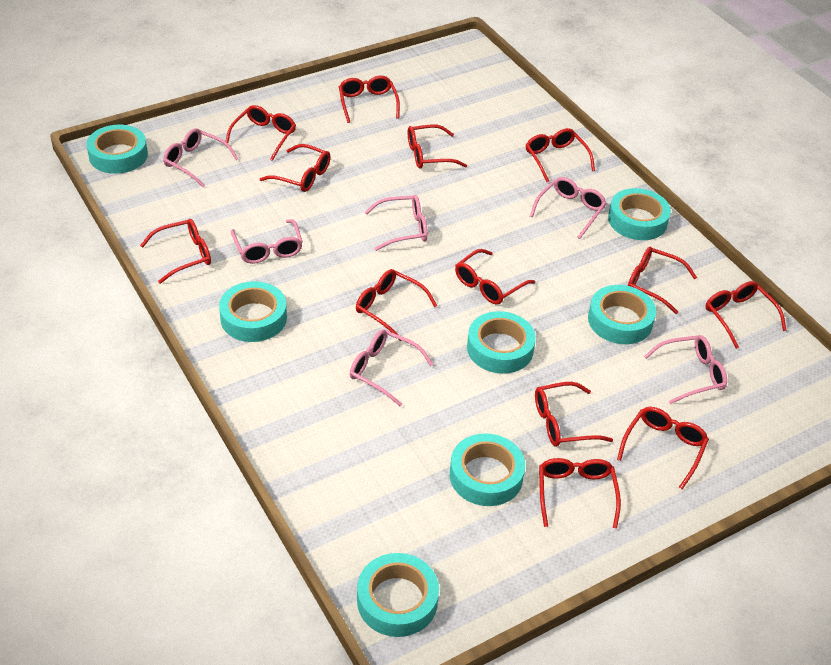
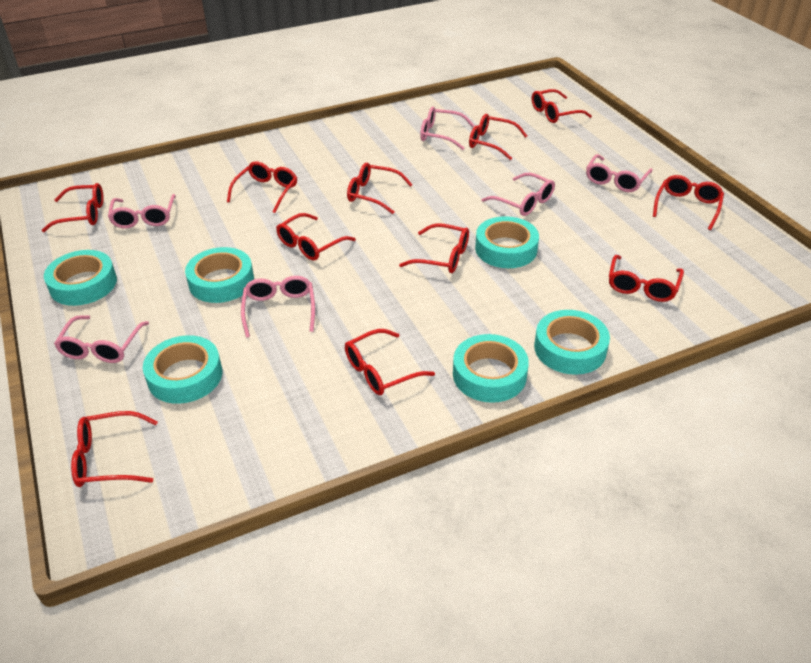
red glasses: 13 -> 11
turquoise tape: 7 -> 6

